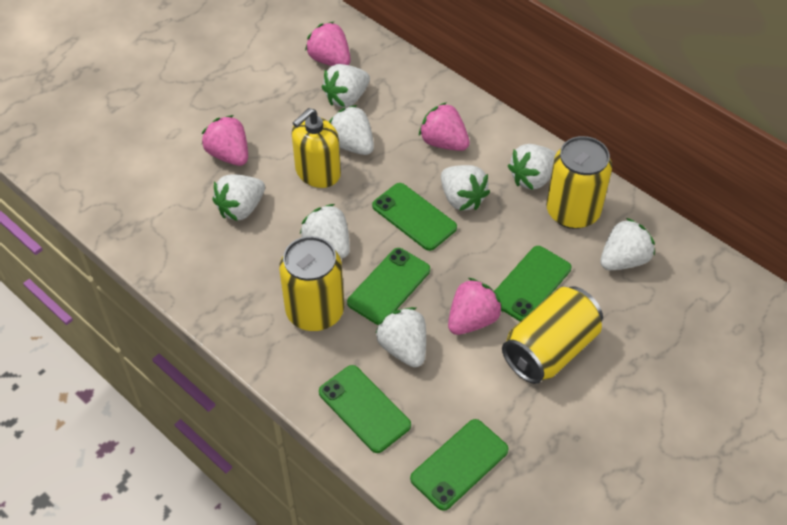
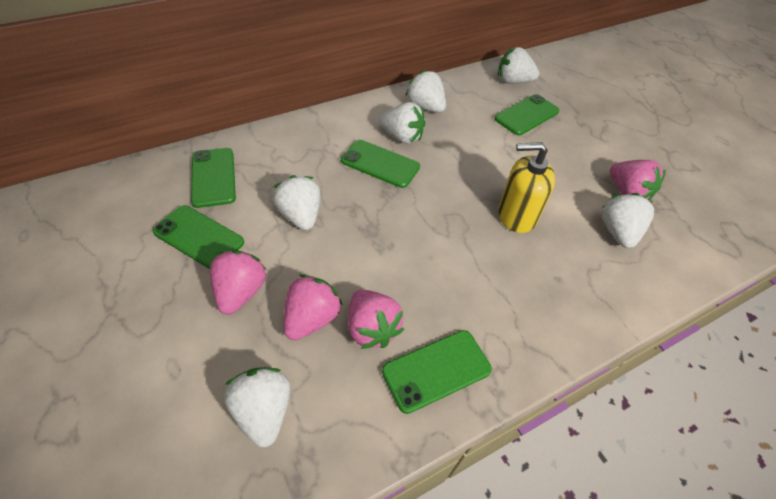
white strawberry: 8 -> 6
yellow can: 3 -> 0

